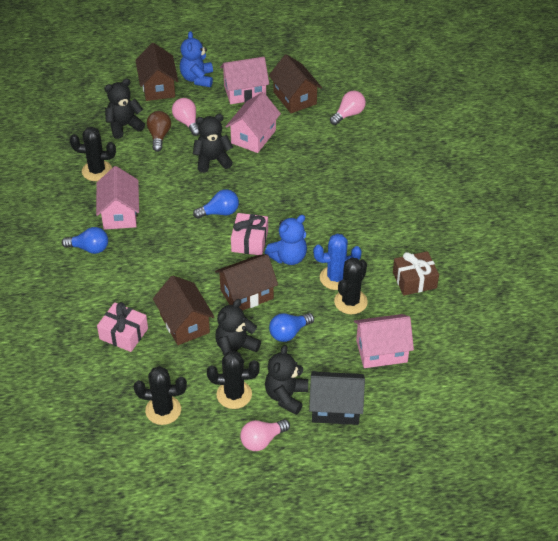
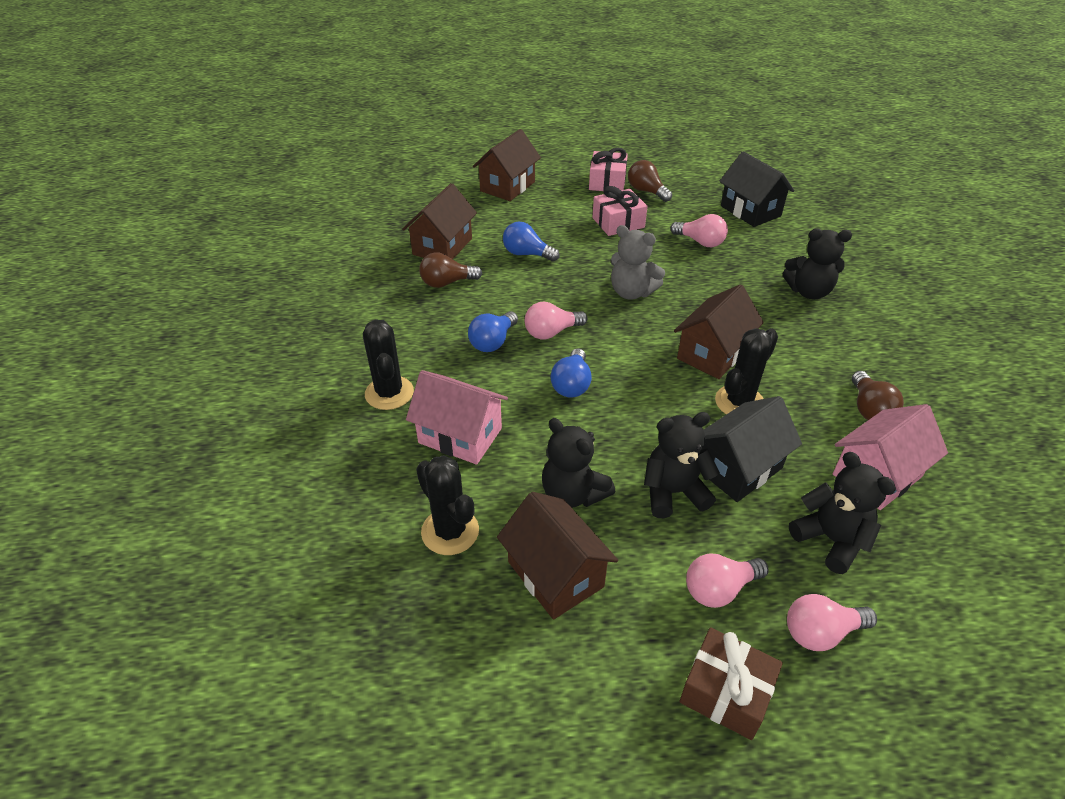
black cactus: 4 -> 3
black house: 1 -> 2
blue cactus: 1 -> 0
blue teddy bear: 2 -> 0
brown light bulb: 1 -> 3
grey teddy bear: 0 -> 1
pink house: 4 -> 2
pink light bulb: 3 -> 4

